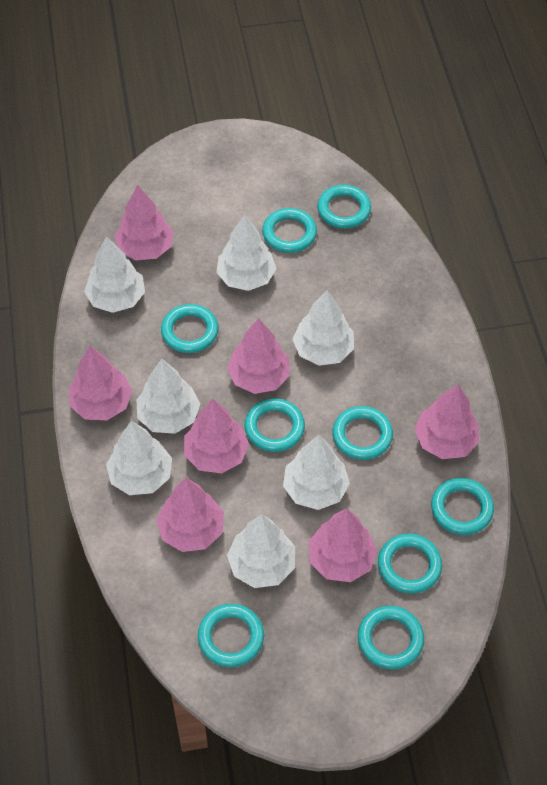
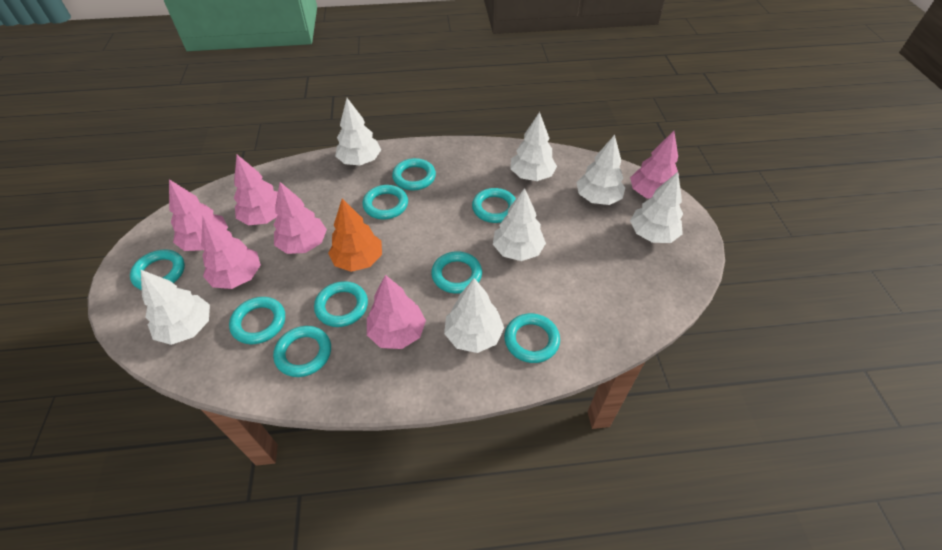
orange tree: 0 -> 1
pink tree: 7 -> 6

